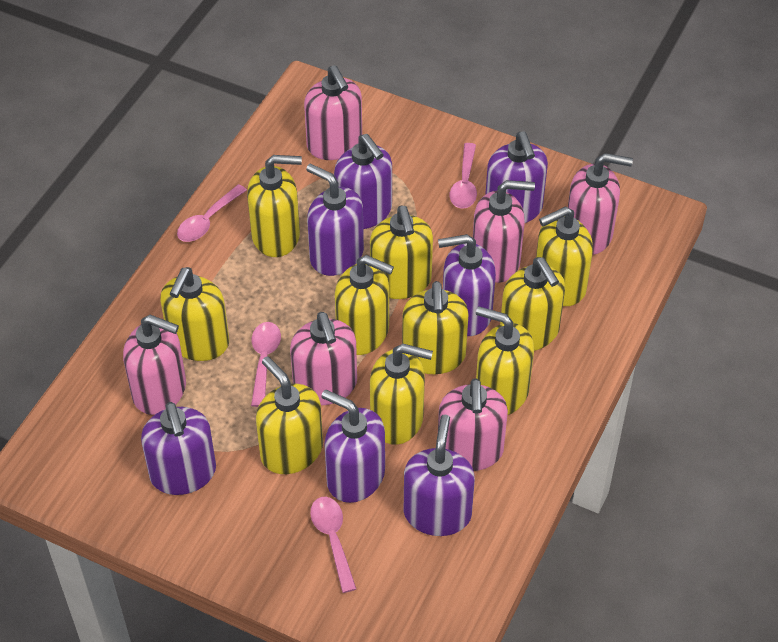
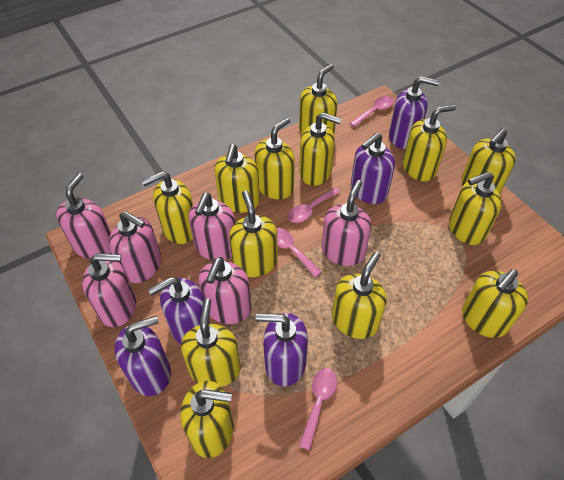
purple soap dispenser: 7 -> 5
yellow soap dispenser: 10 -> 13

